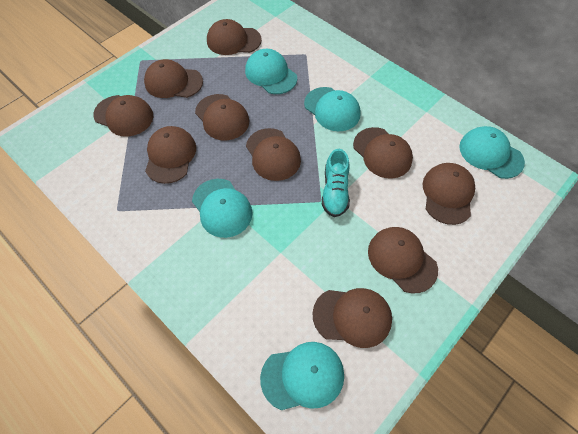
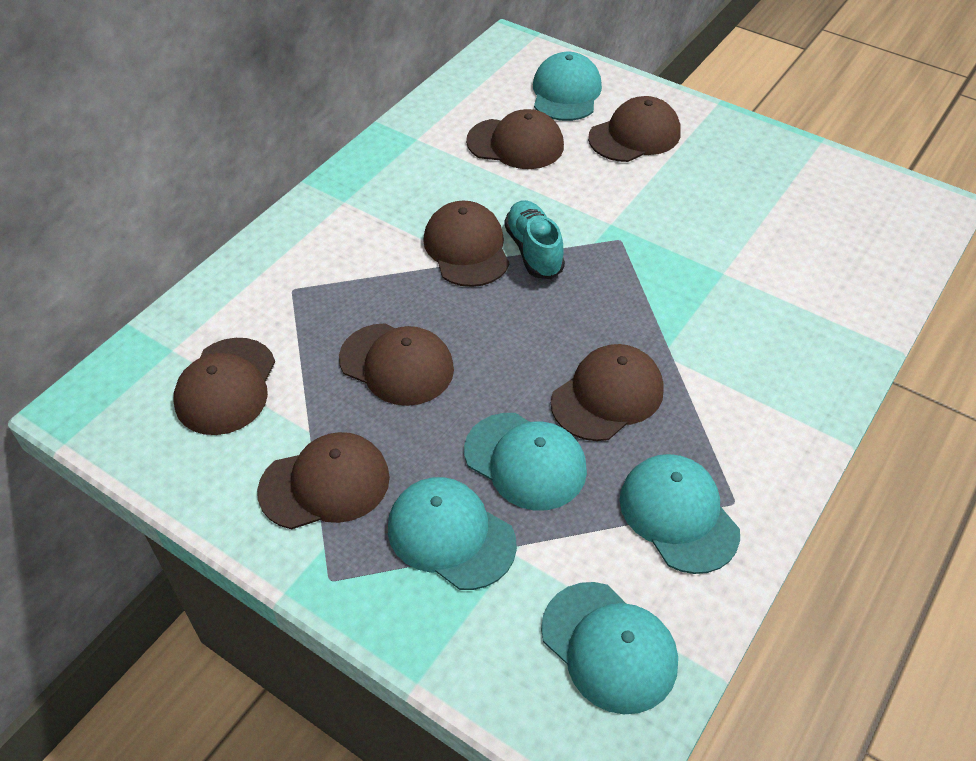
brown cap: 10 -> 7

